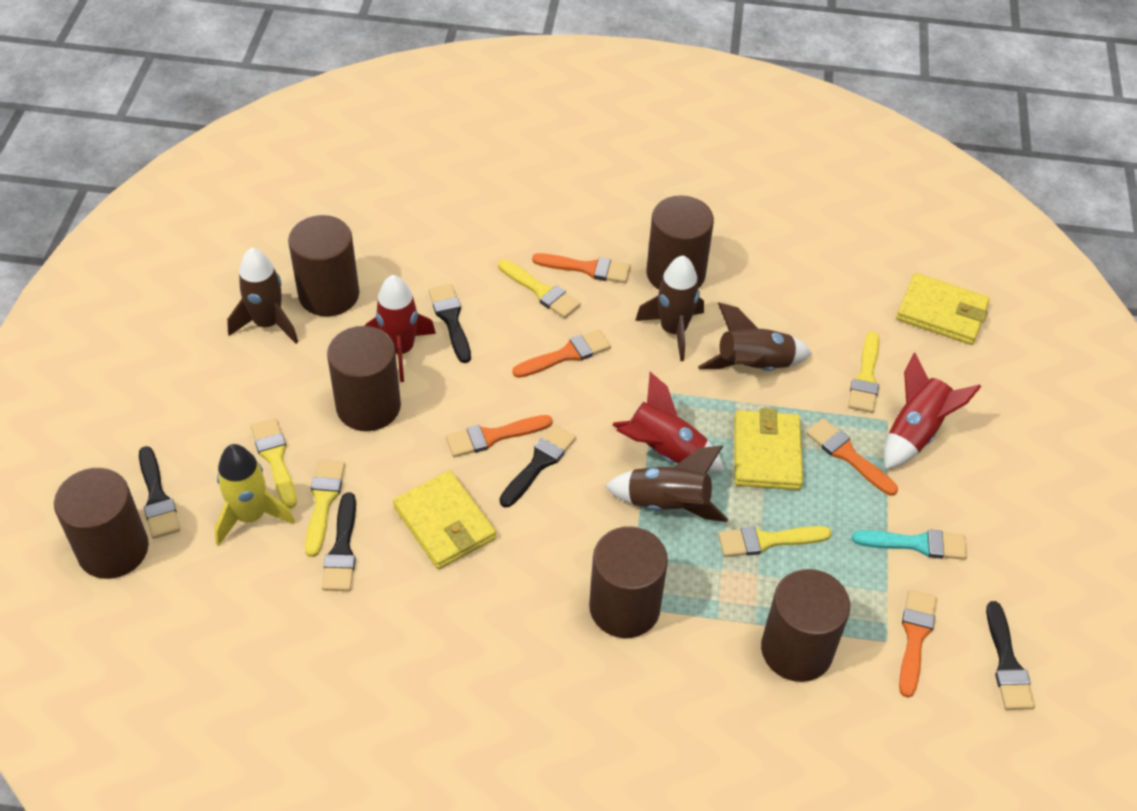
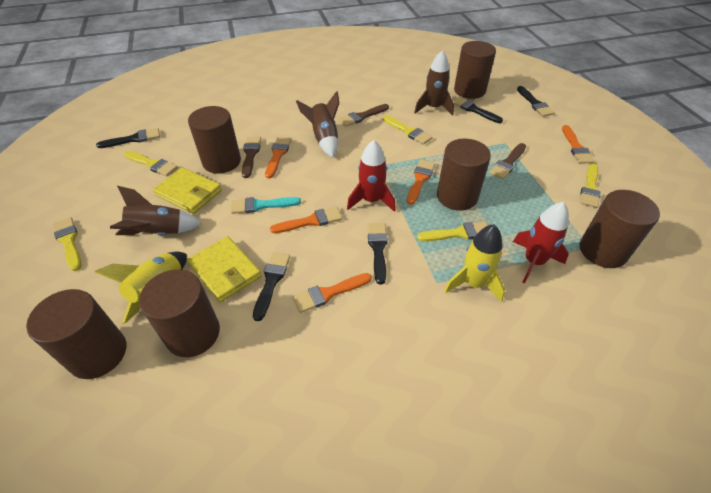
brown brush: 0 -> 3
brown rocket: 4 -> 3
red rocket: 3 -> 2
yellow rocket: 1 -> 2
yellow wallet: 3 -> 2

